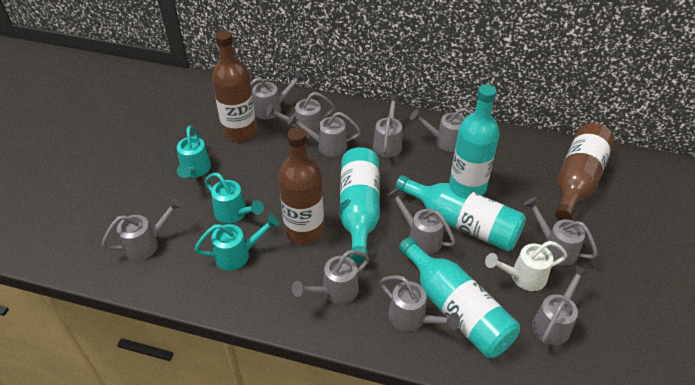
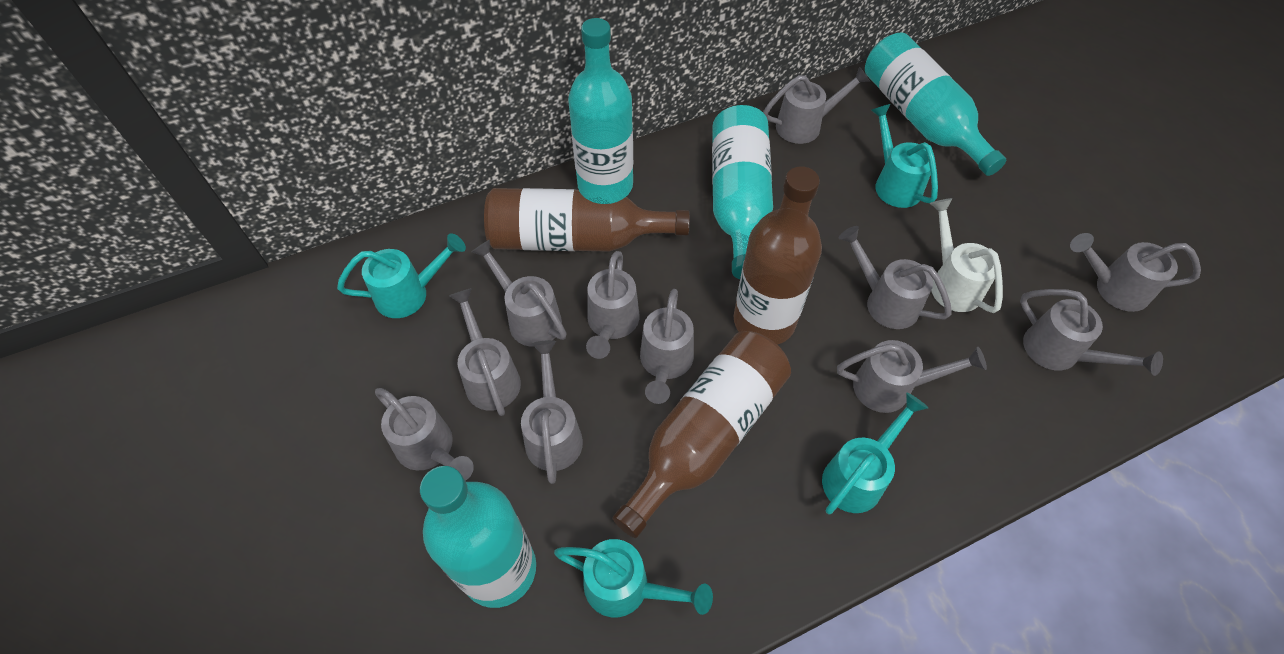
turquoise watering can: 3 -> 4

